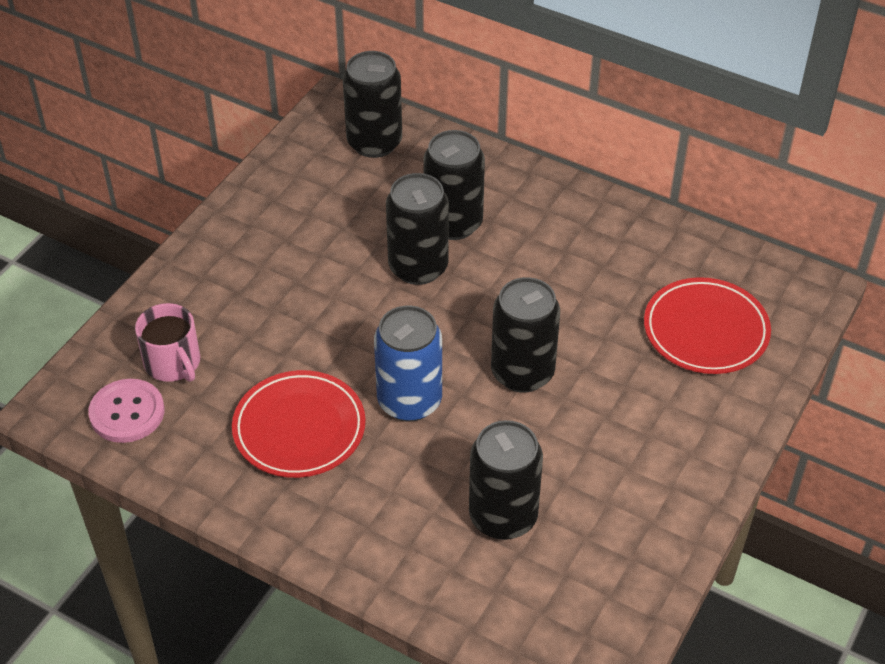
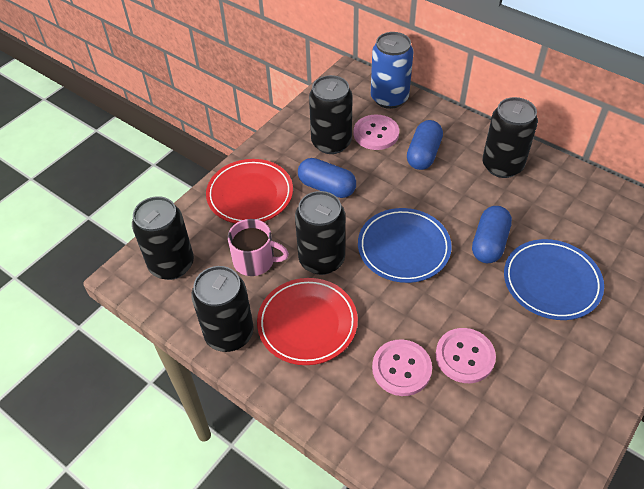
blue capsule: 0 -> 3
blue plate: 0 -> 2
pink button: 1 -> 3

